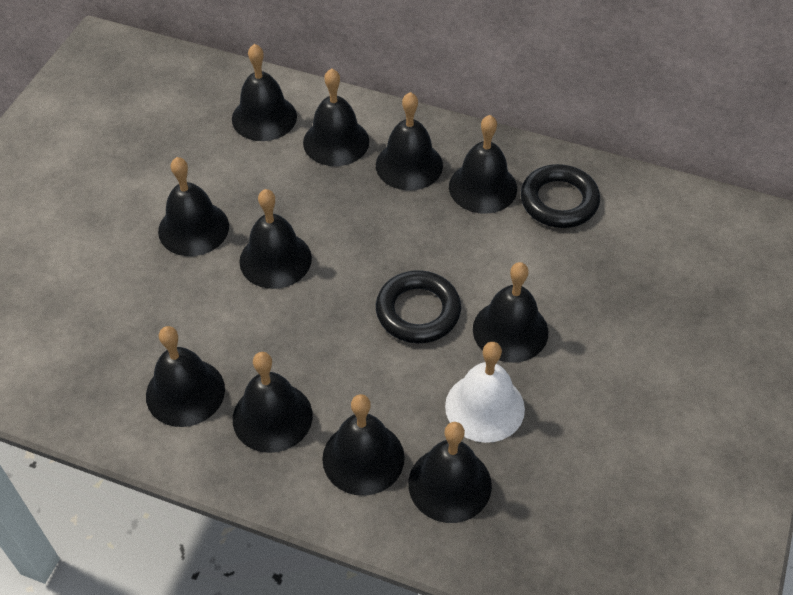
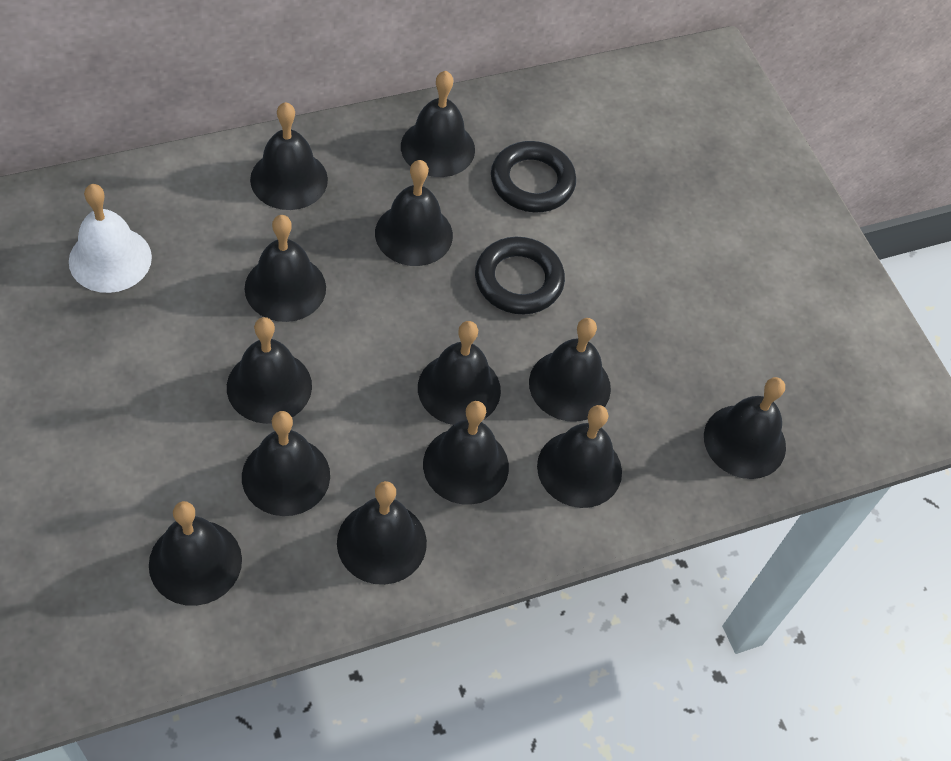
black bell: 11 -> 13

